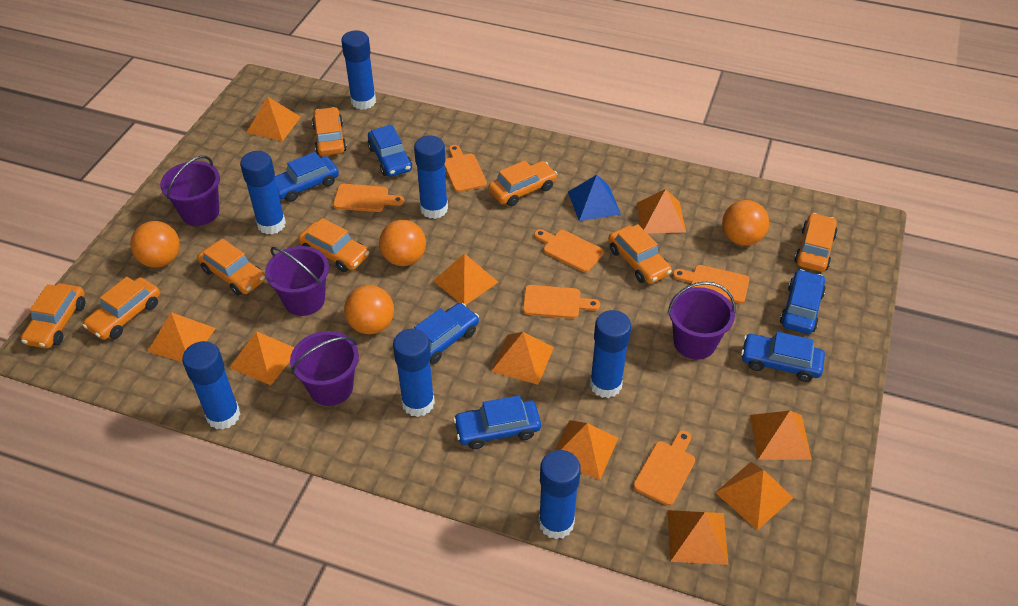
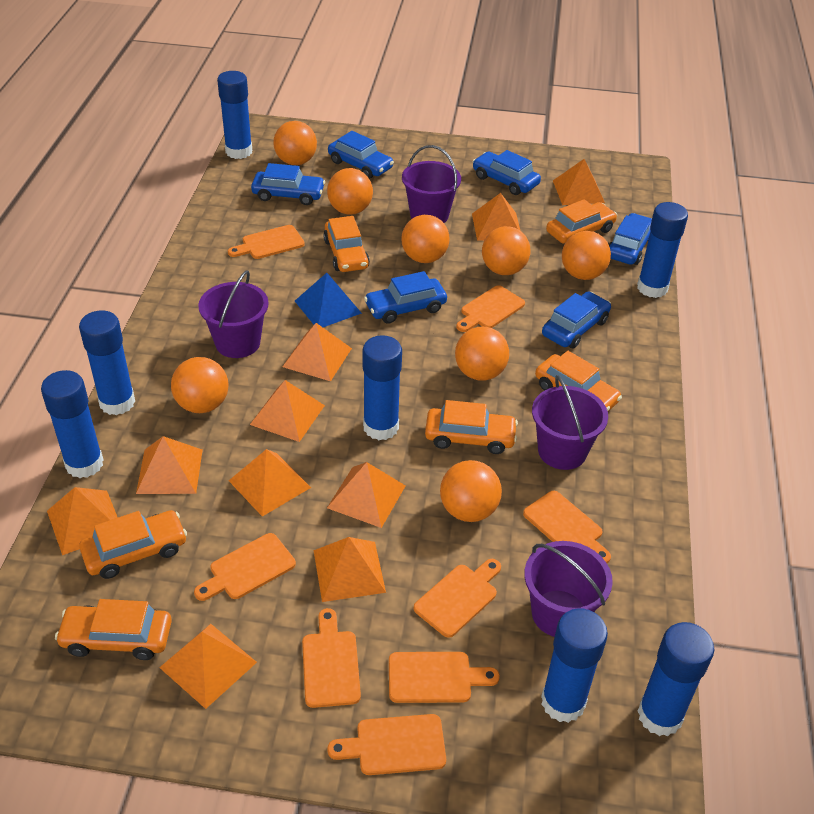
orange ball: 4 -> 8
orange car: 8 -> 6
orange cutting board: 6 -> 8

